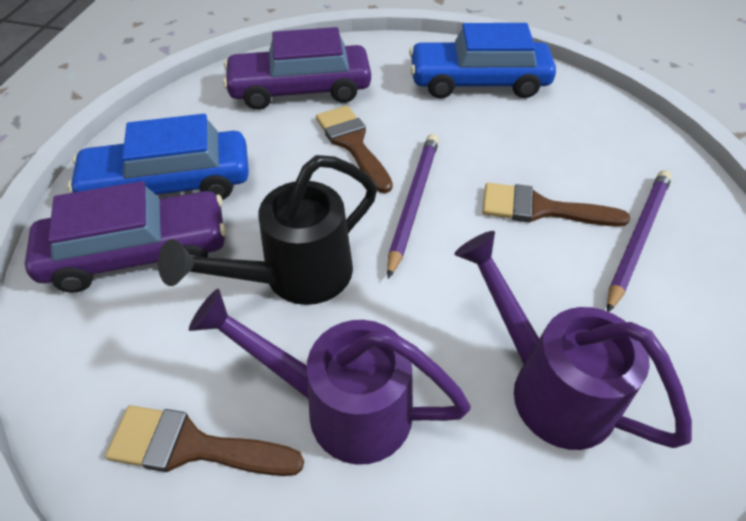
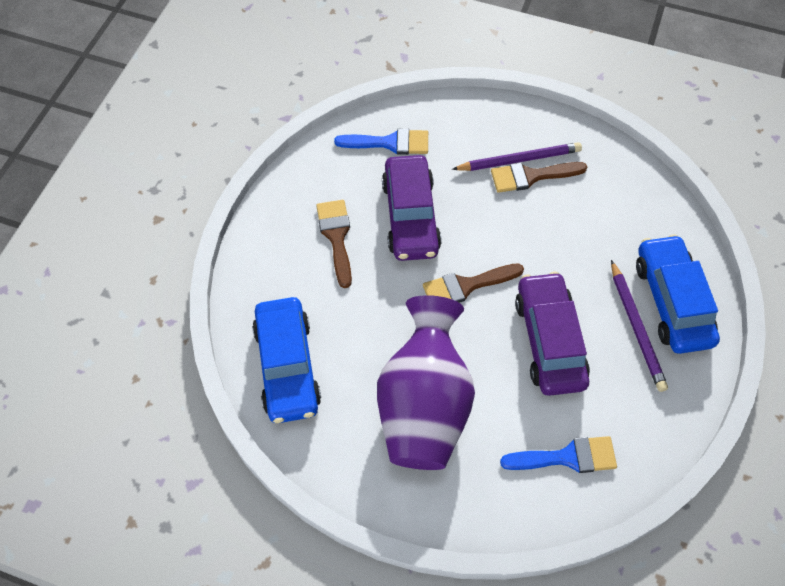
black watering can: 1 -> 0
blue brush: 0 -> 2
purple vase: 0 -> 1
purple watering can: 2 -> 0

